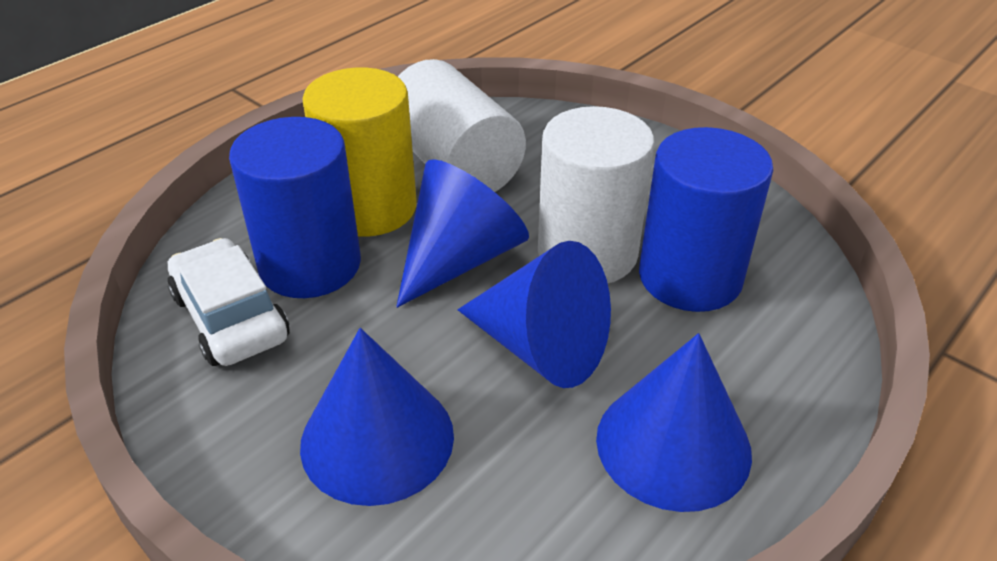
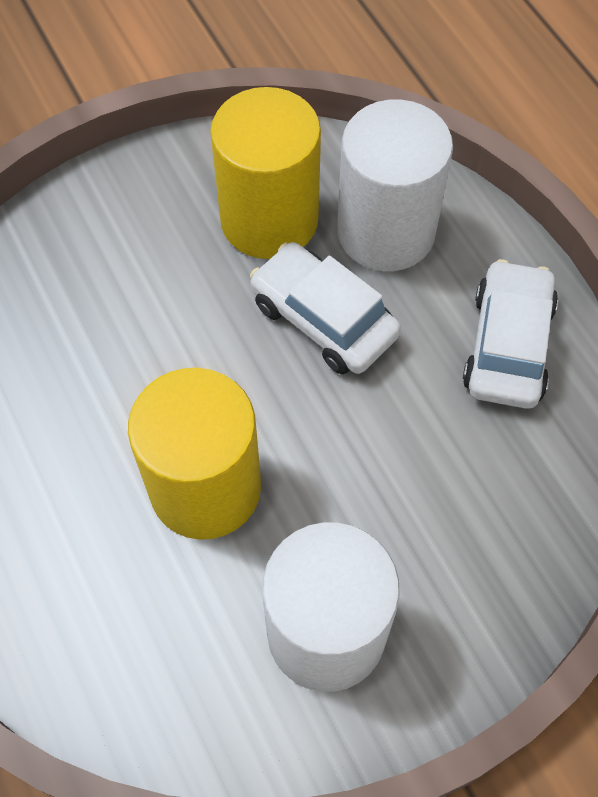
blue cone: 4 -> 0
blue cylinder: 2 -> 0
white car: 1 -> 2
yellow cylinder: 1 -> 2

